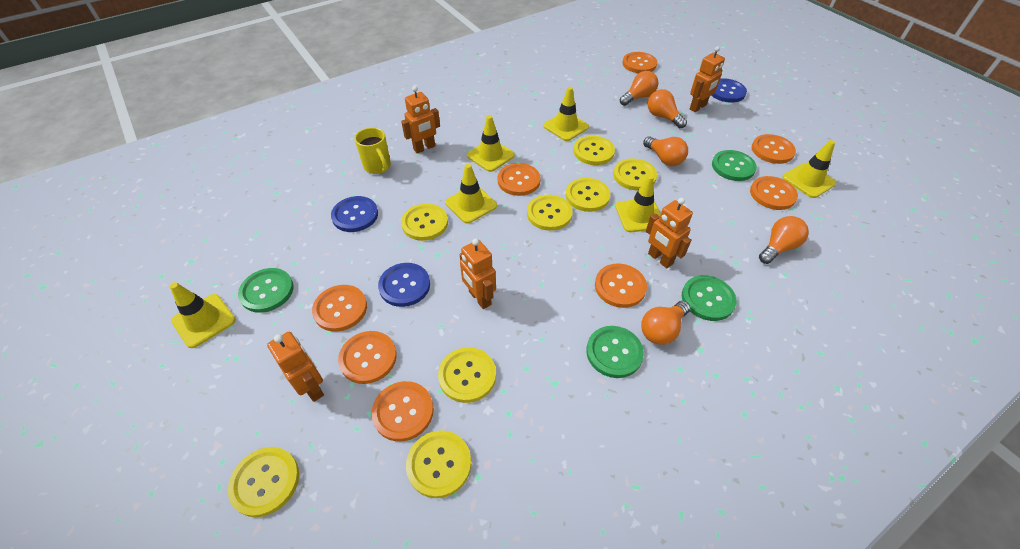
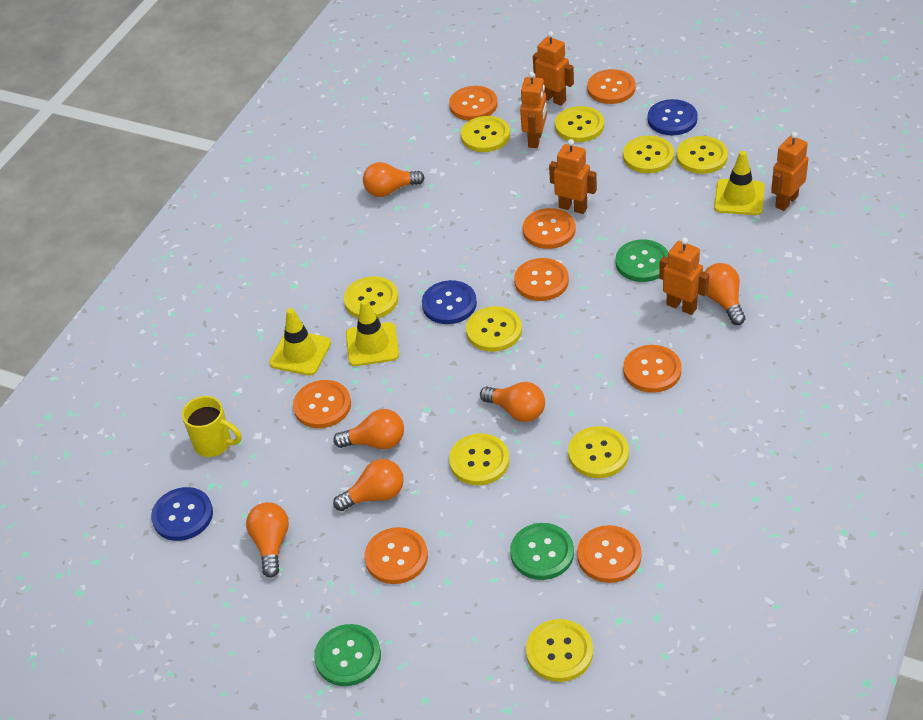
green button: 4 -> 3
orange light bulb: 5 -> 6
yellow button: 8 -> 9
yellow traffic cone: 6 -> 3

